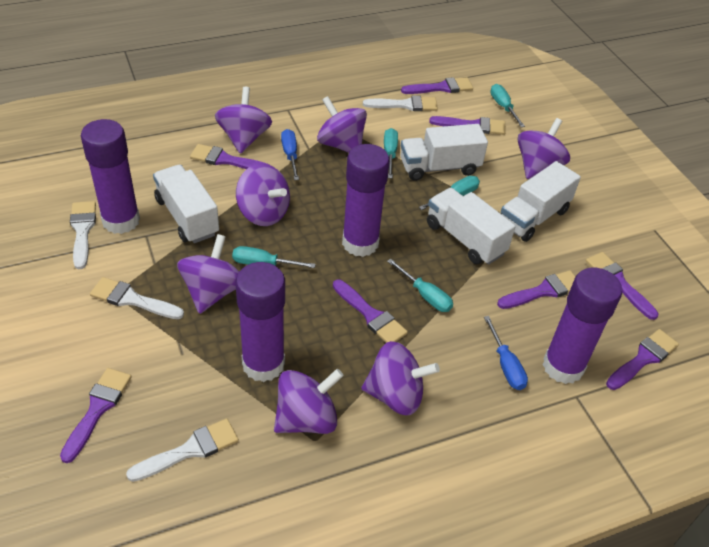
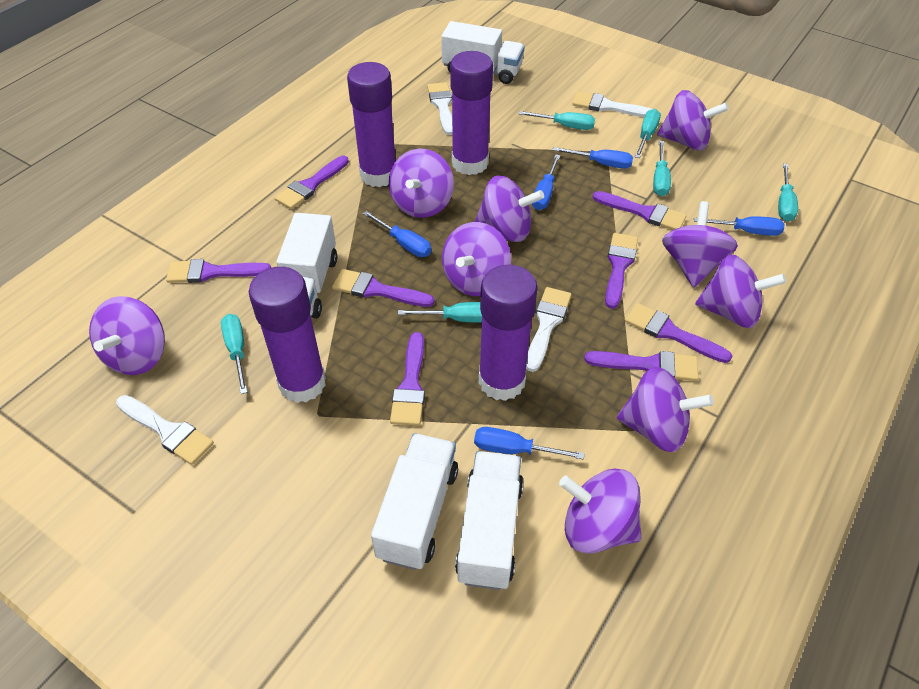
blue screwdriver: 2 -> 5
purple spinning top: 7 -> 9
turquoise screwdriver: 5 -> 6

